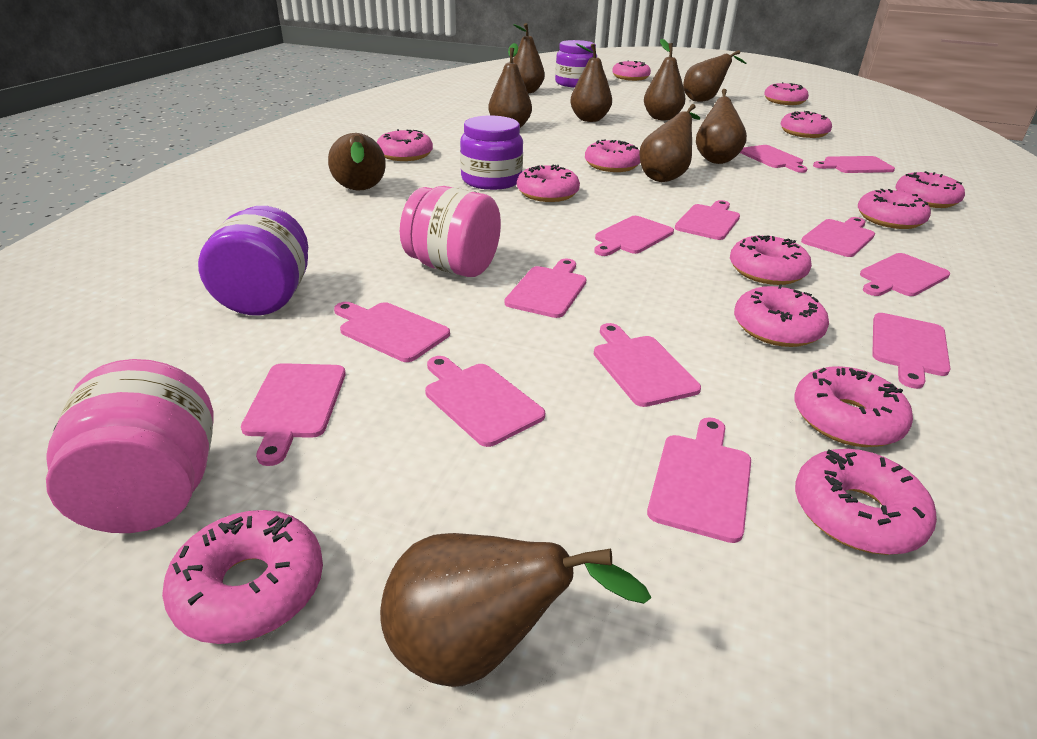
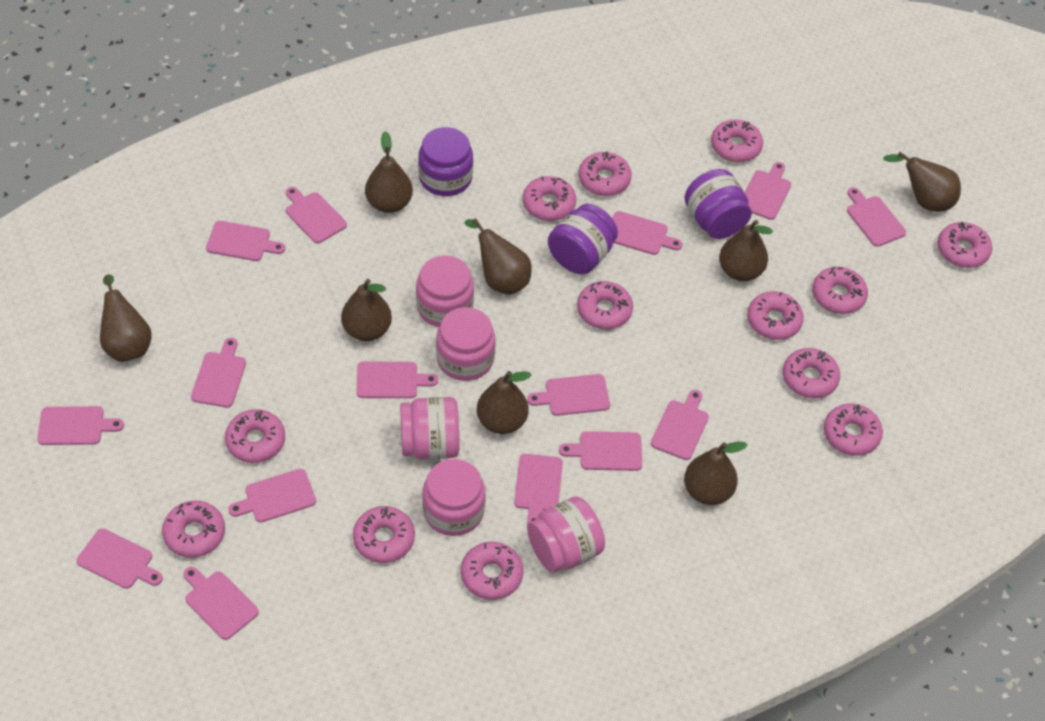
brown pear: 9 -> 8
pink cutting board: 13 -> 15
pink jar: 2 -> 5

